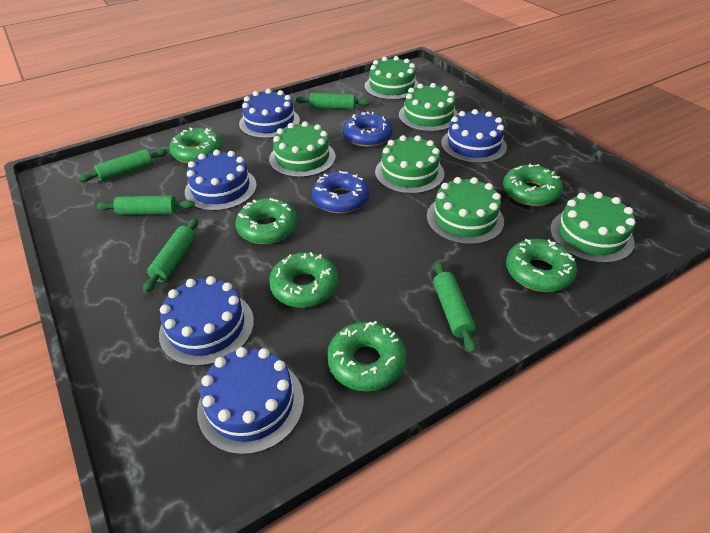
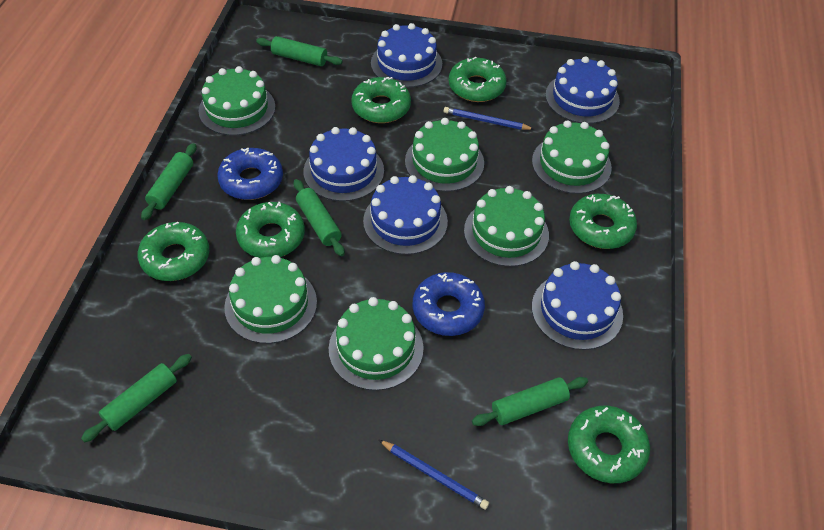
blue pencil: 0 -> 2

